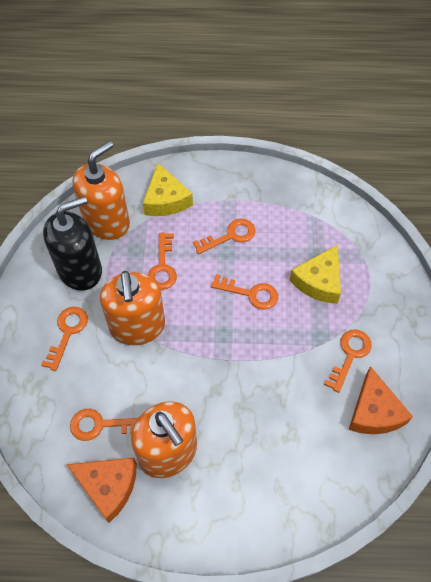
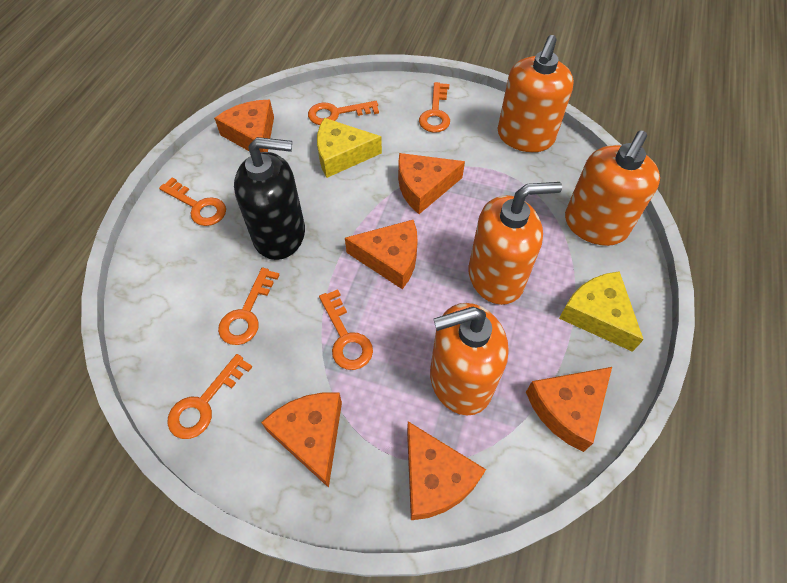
orange cheese: 2 -> 6
orange soap dispenser: 3 -> 4

